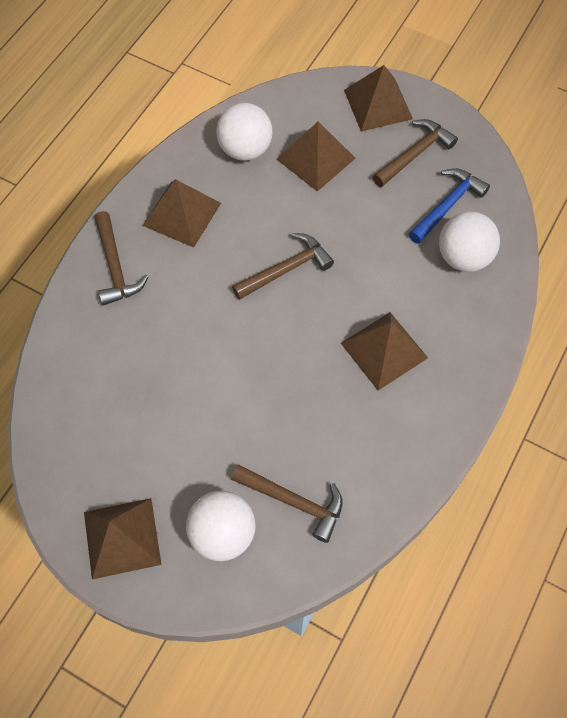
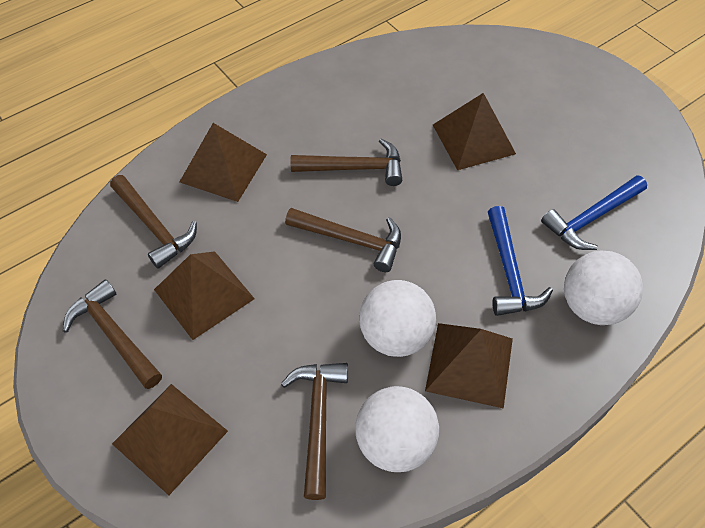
blue hammer: 1 -> 2
brown hammer: 4 -> 5

